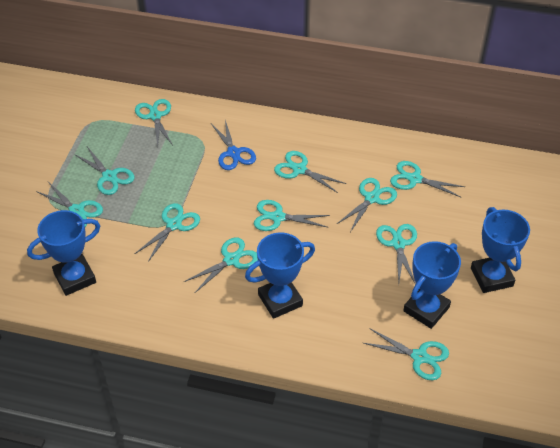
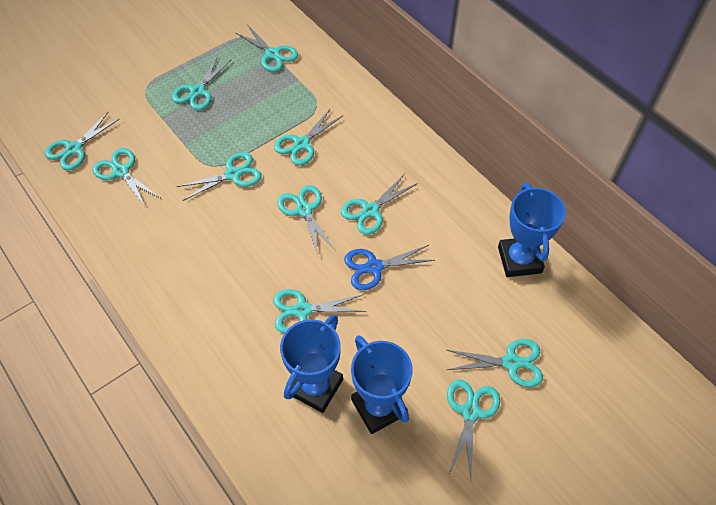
blue trophy: 4 -> 3

